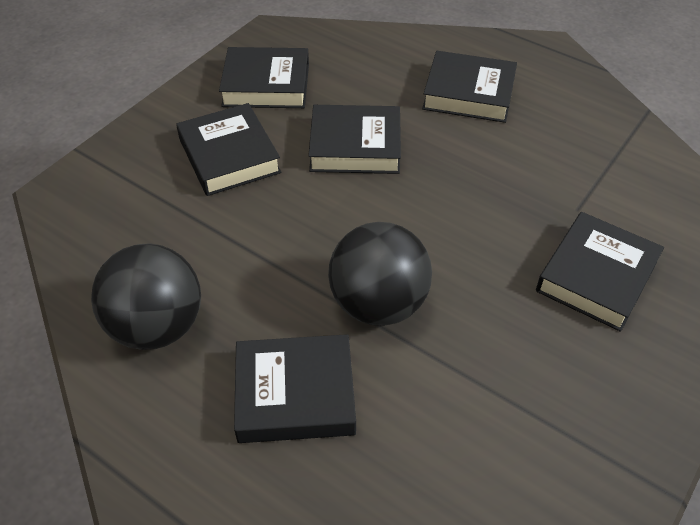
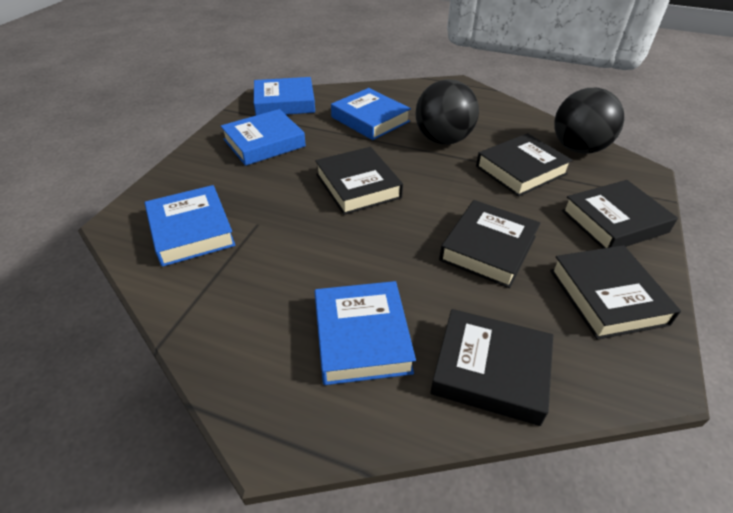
blue book: 0 -> 5

